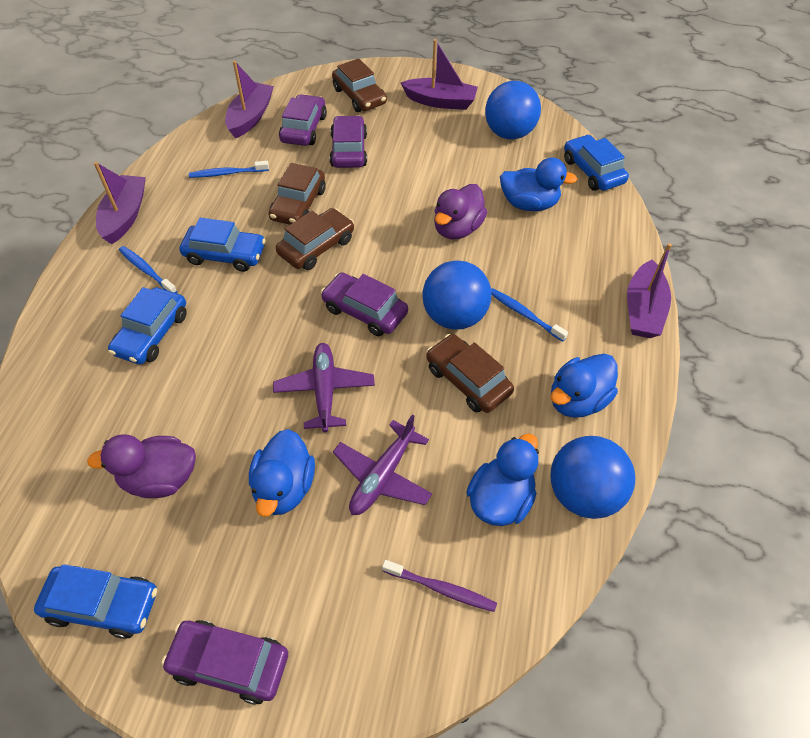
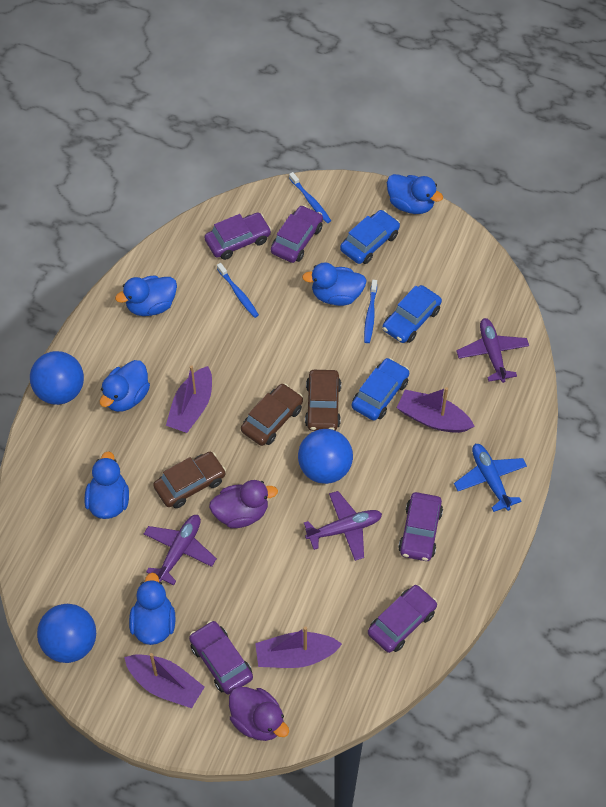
blue car: 4 -> 3
blue duck: 4 -> 6
blue plane: 0 -> 1
brown car: 4 -> 3
purple car: 4 -> 5
purple plane: 2 -> 3
purple toothbrush: 1 -> 0

